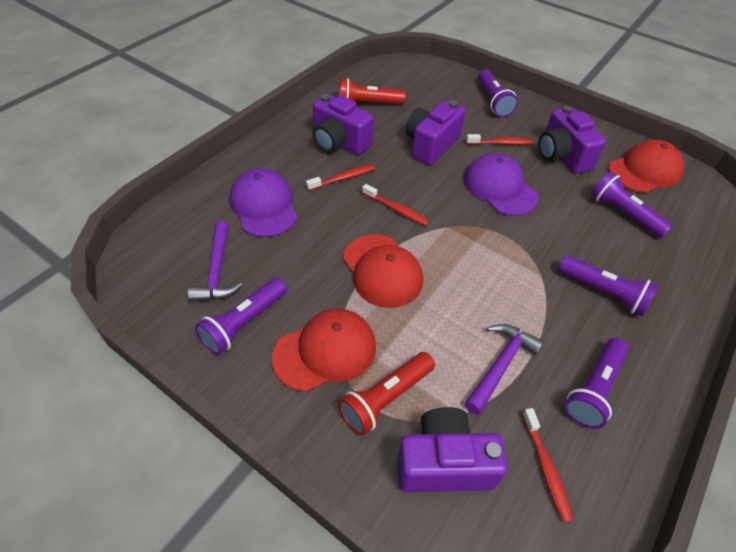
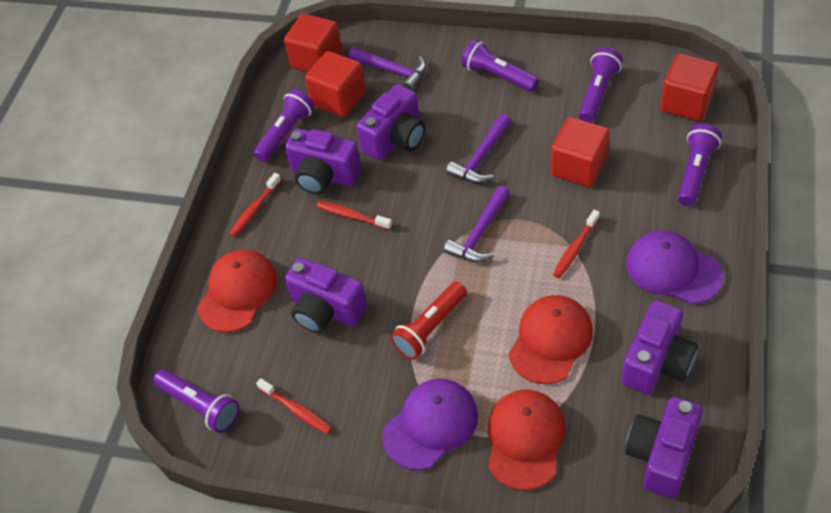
purple camera: 4 -> 5
purple hammer: 2 -> 3
red cube: 0 -> 4
red flashlight: 2 -> 1

